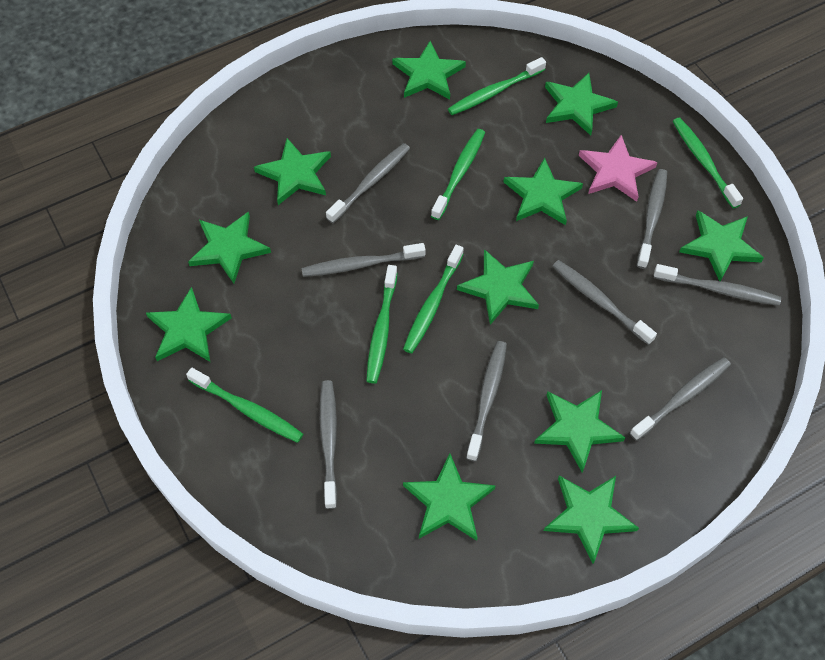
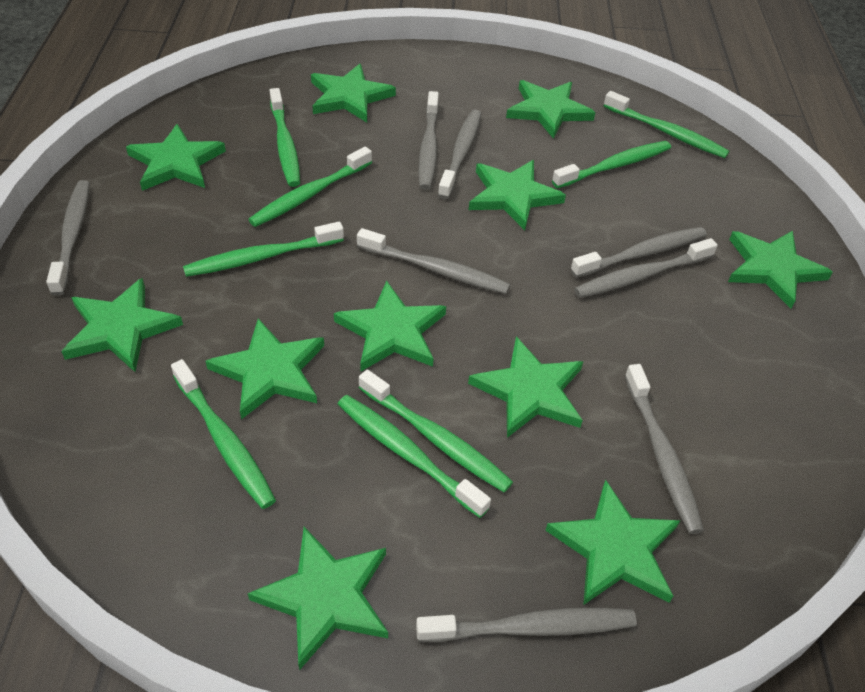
green toothbrush: 6 -> 8
pink star: 1 -> 0

